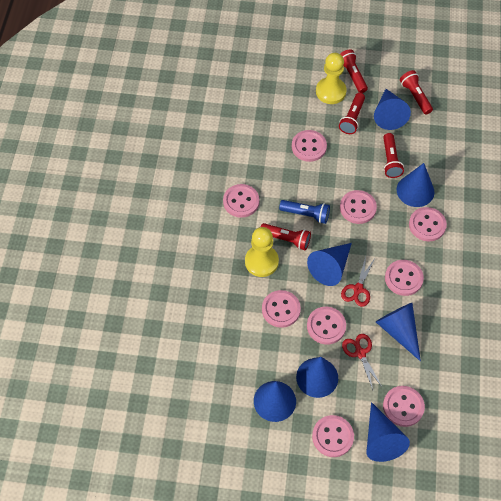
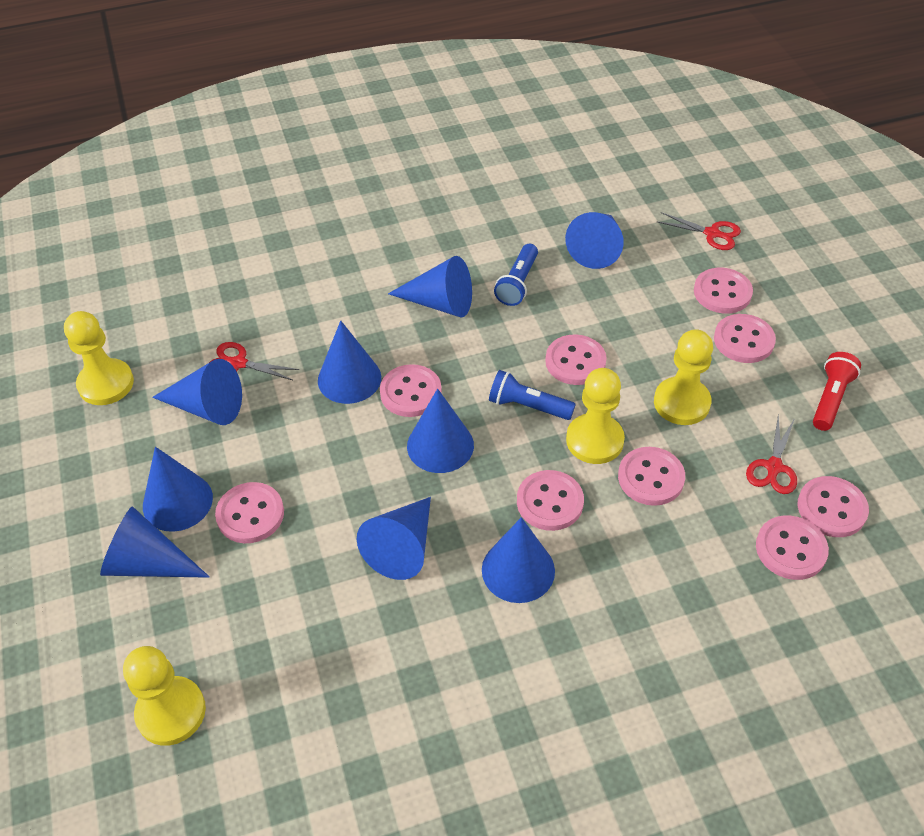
blue cone: 7 -> 9
blue flashlight: 1 -> 2
red flashlight: 5 -> 1
red scissors: 2 -> 3
yellow pawn: 2 -> 4

